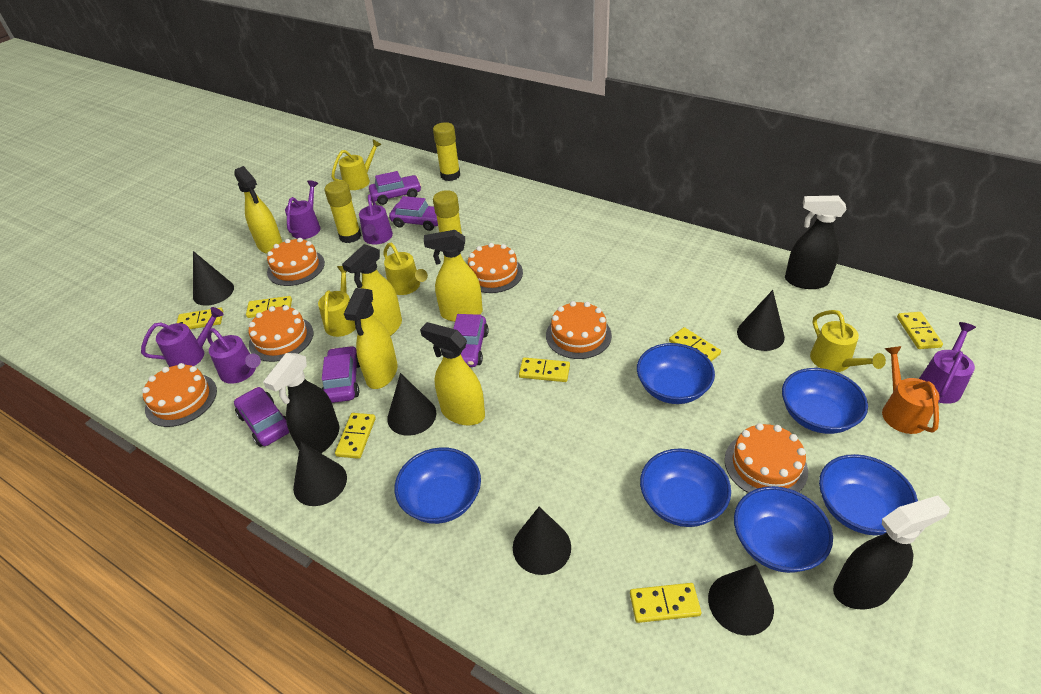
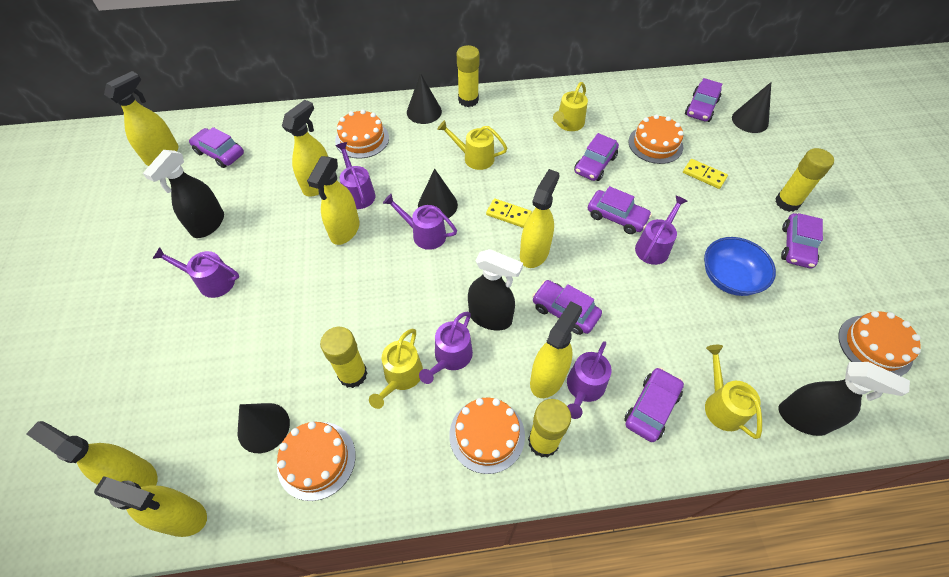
black cone: 6 -> 4
blue bowl: 6 -> 1
orange cake: 6 -> 5
orange watering can: 1 -> 0
purple car: 5 -> 7
purple watering can: 5 -> 6
yellow domino: 7 -> 2
yellow glue stick: 3 -> 4
yellow spray bottle: 5 -> 7

